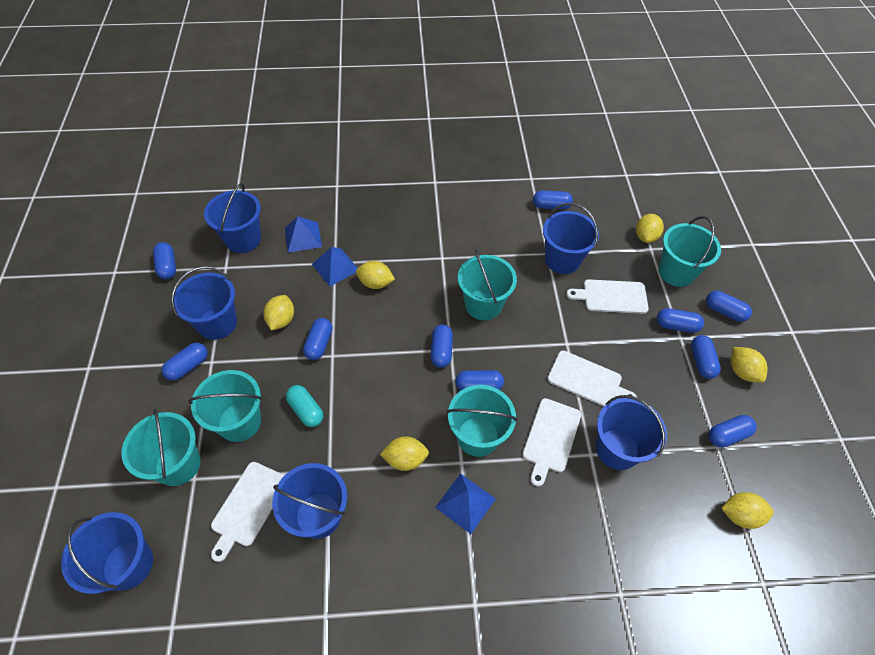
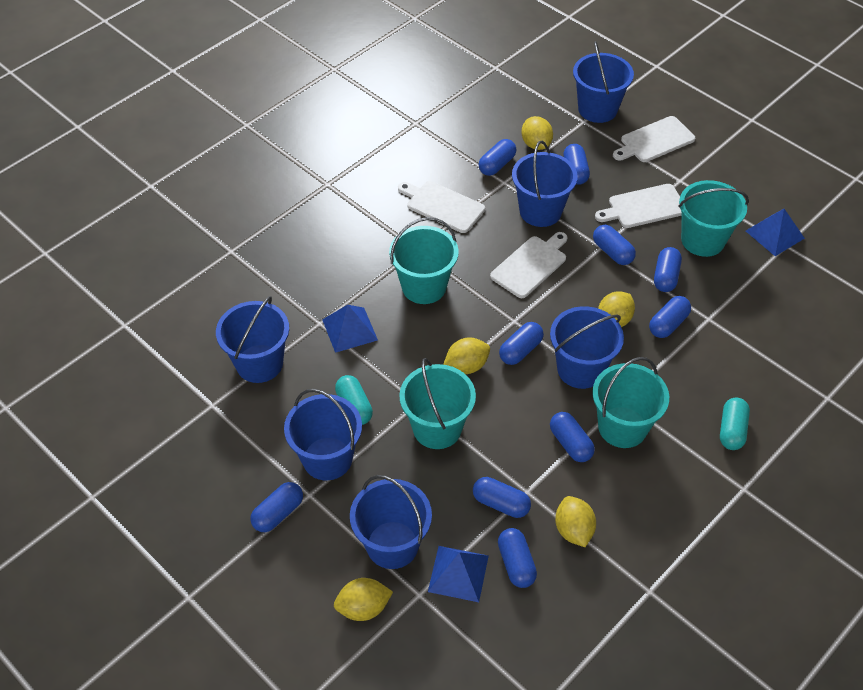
turquoise bucket: 5 -> 4
turquoise capsule: 1 -> 2
yellow lemon: 6 -> 5

